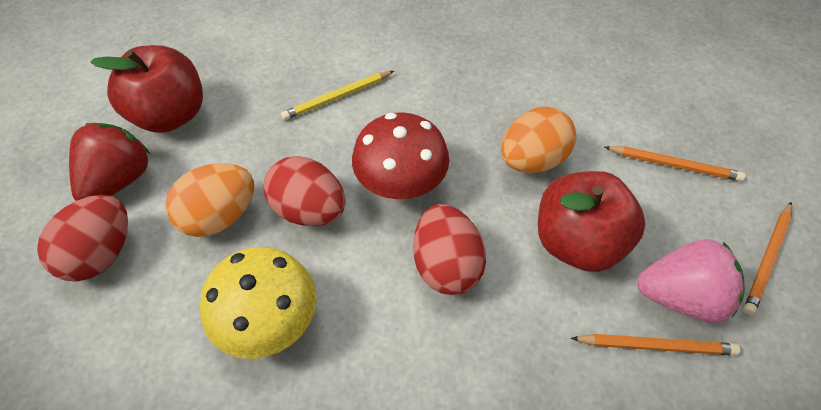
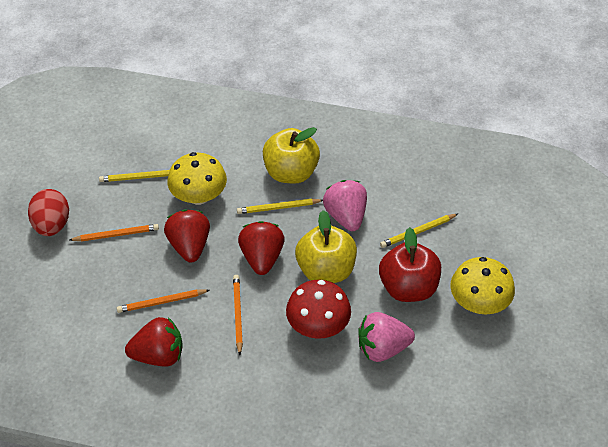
orange egg: 2 -> 0
pink strawberry: 1 -> 2
red apple: 2 -> 1
red egg: 3 -> 1
red strawberry: 1 -> 3
yellow apple: 0 -> 2
yellow mushroom: 1 -> 2
yellow pencil: 1 -> 3

